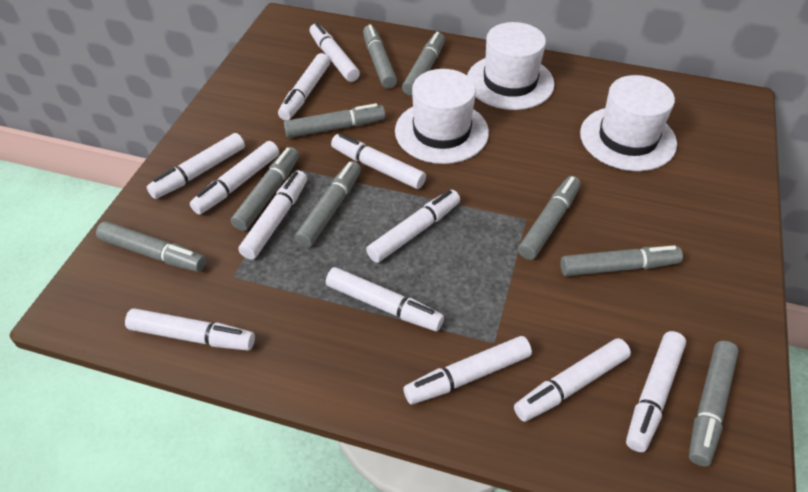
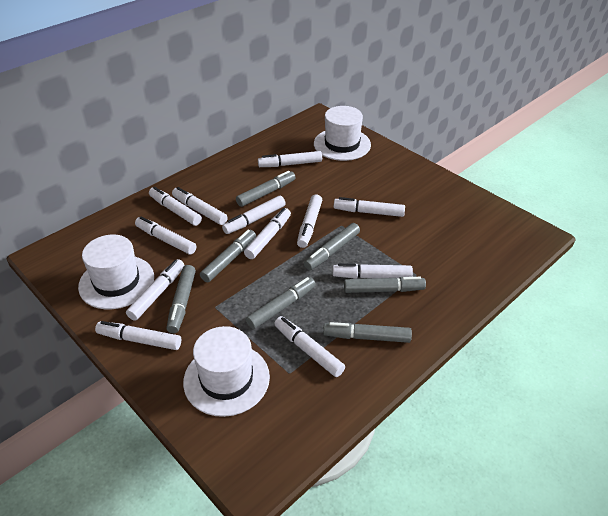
grey marker: 9 -> 7

